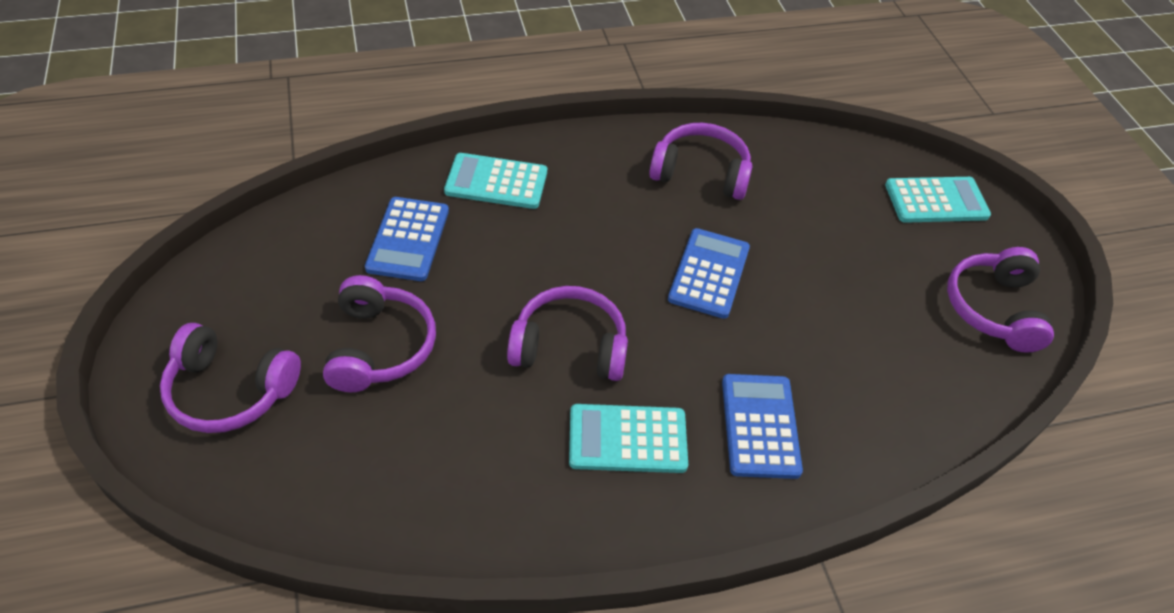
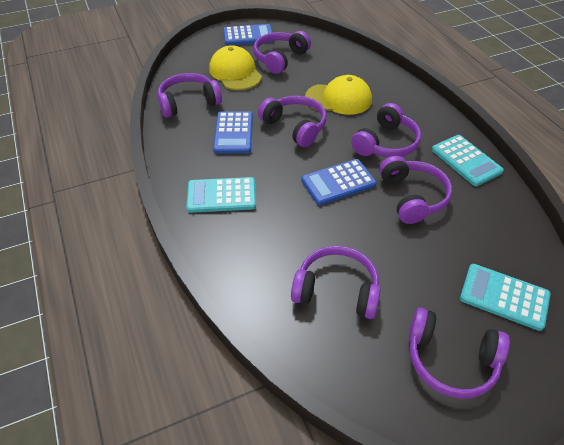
purple headphones: 5 -> 7
yellow cap: 0 -> 2

